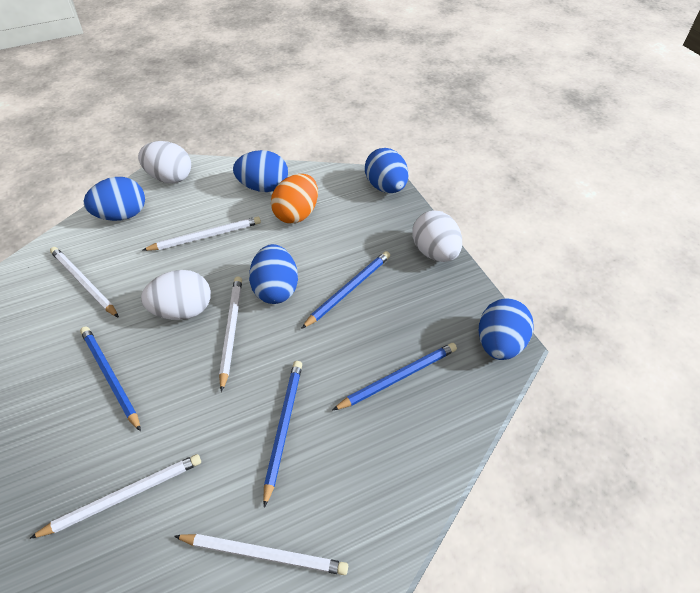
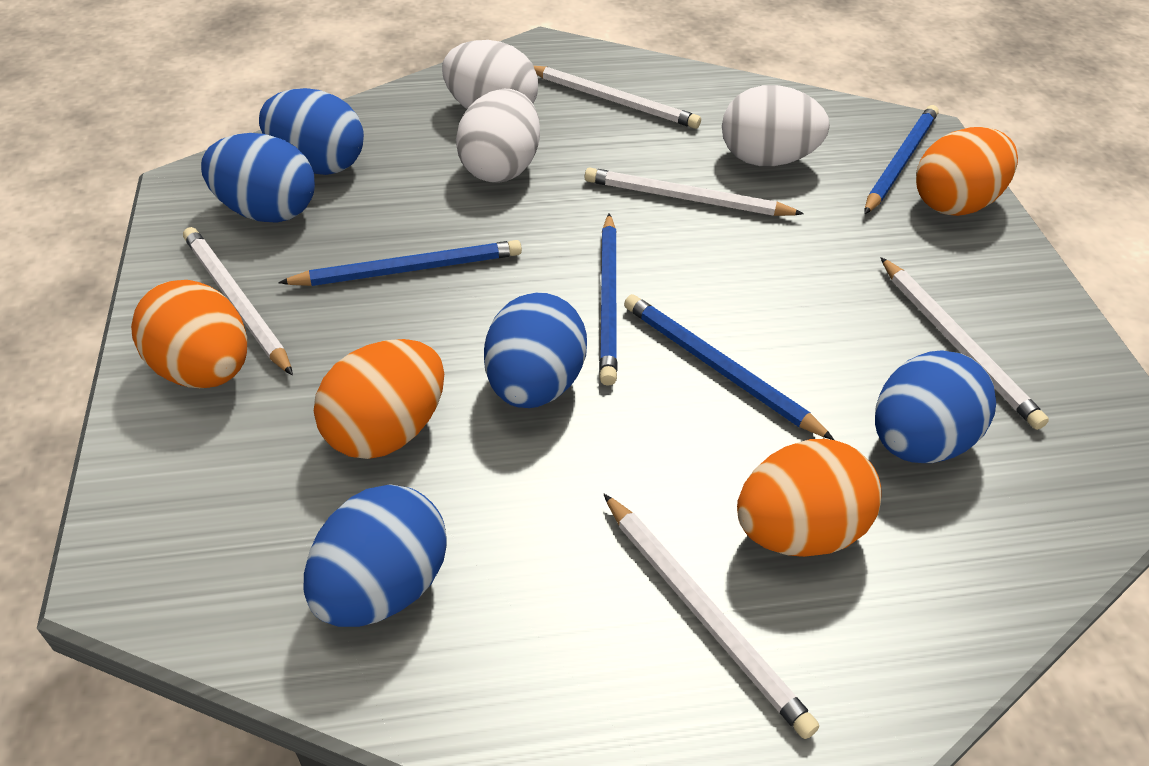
orange egg: 1 -> 4

